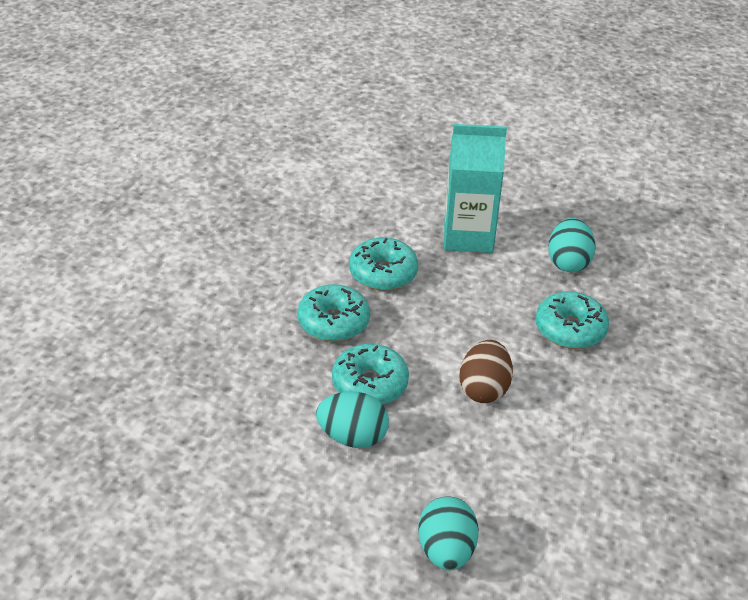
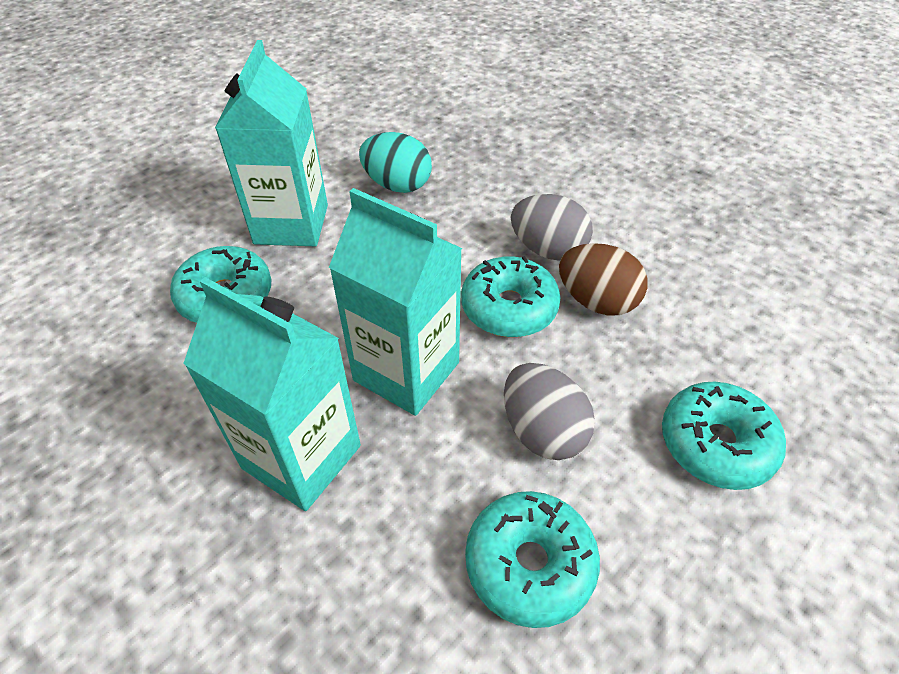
grey egg: 0 -> 2
turquoise carton: 1 -> 3
turquoise egg: 3 -> 1

